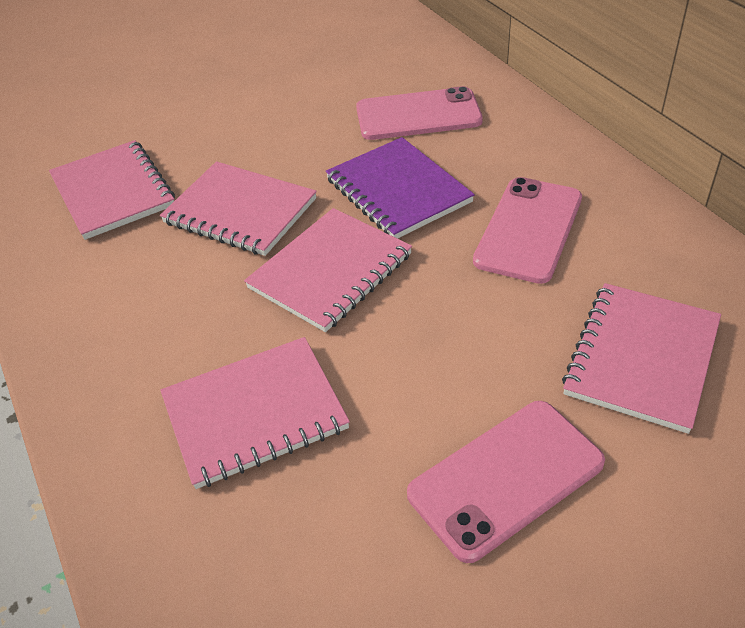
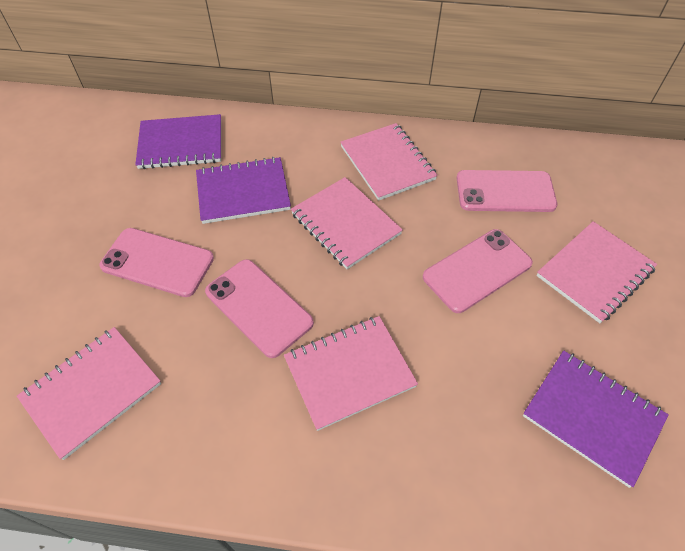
pink phone: 3 -> 4
purple notebook: 1 -> 3

